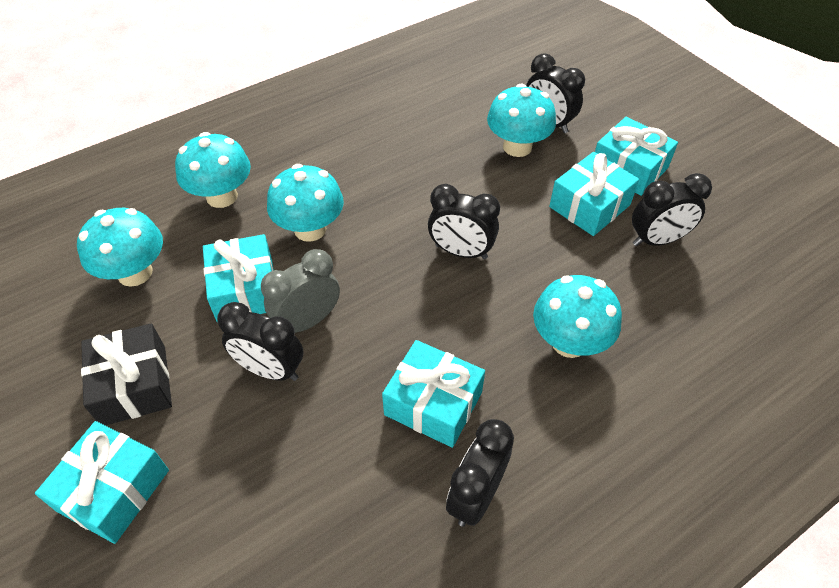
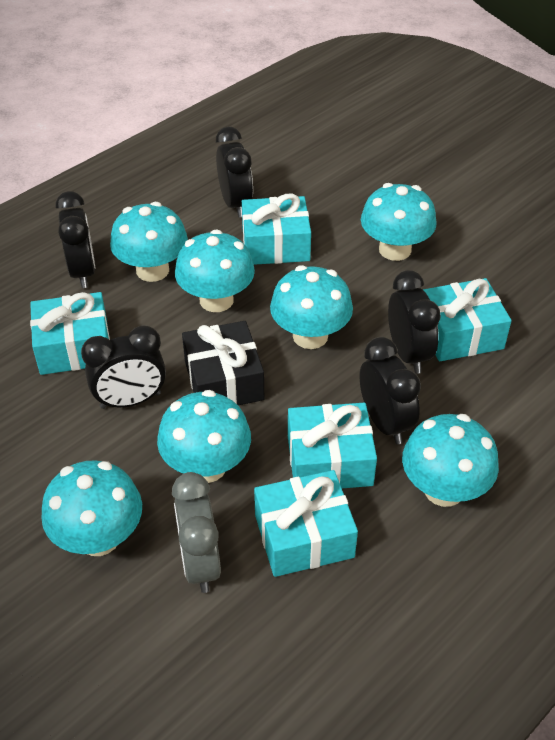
turquoise mushroom: 5 -> 7

